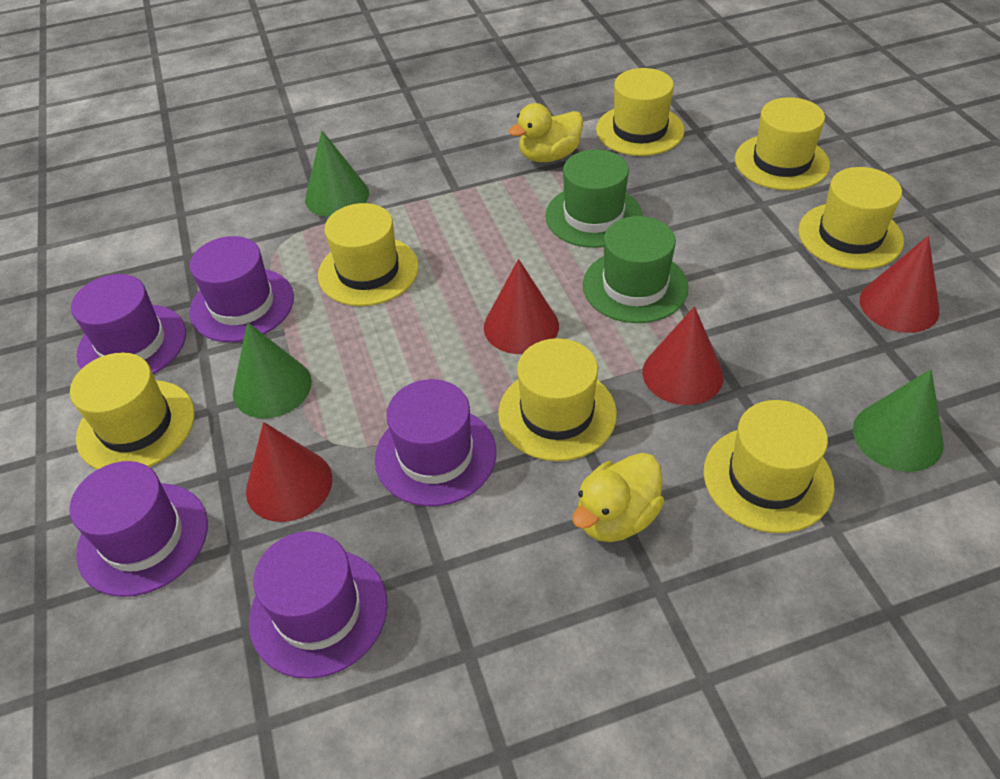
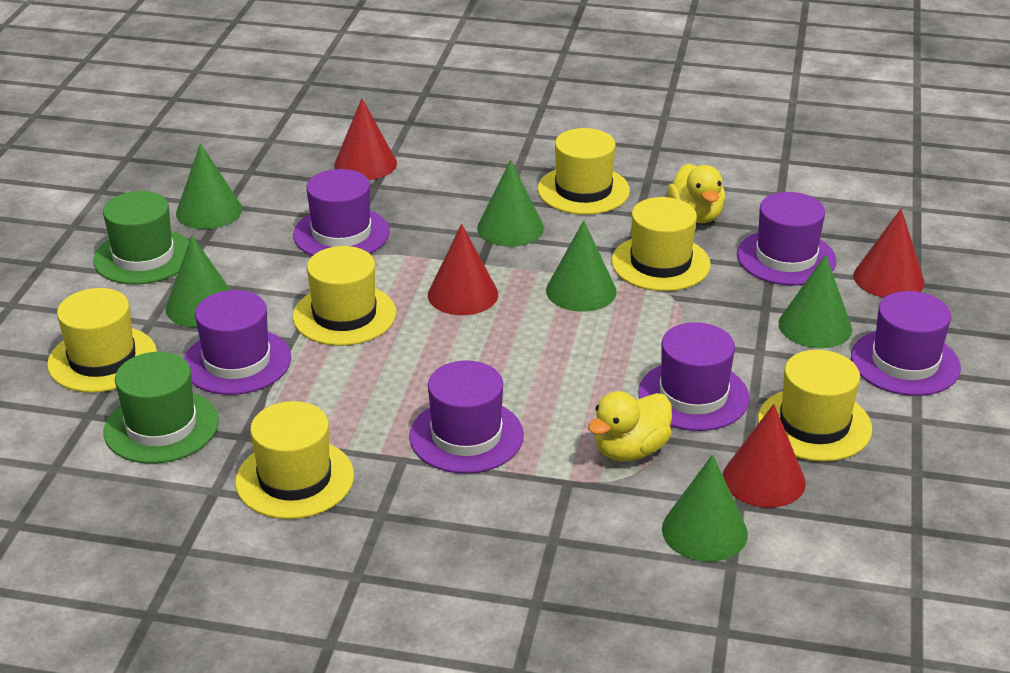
green cone: 3 -> 6
purple hat: 5 -> 6
yellow hat: 7 -> 6

